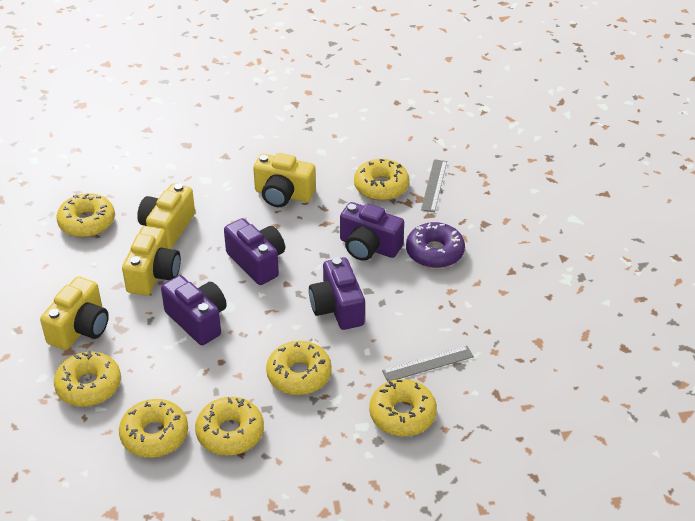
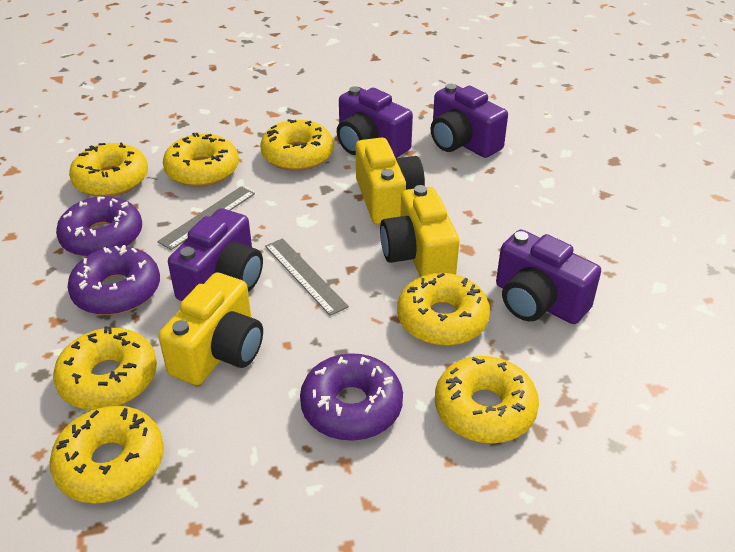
purple donut: 1 -> 3
yellow camera: 4 -> 3

